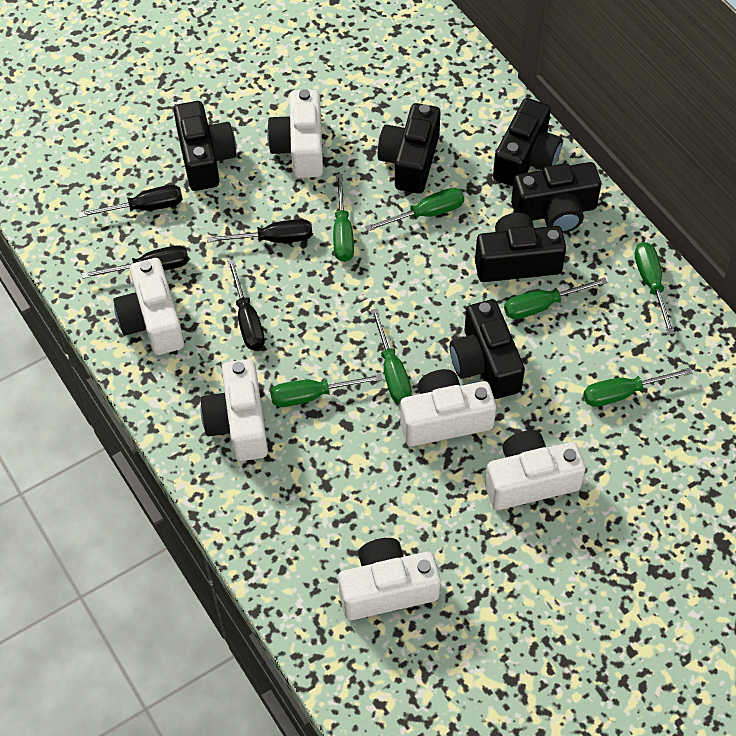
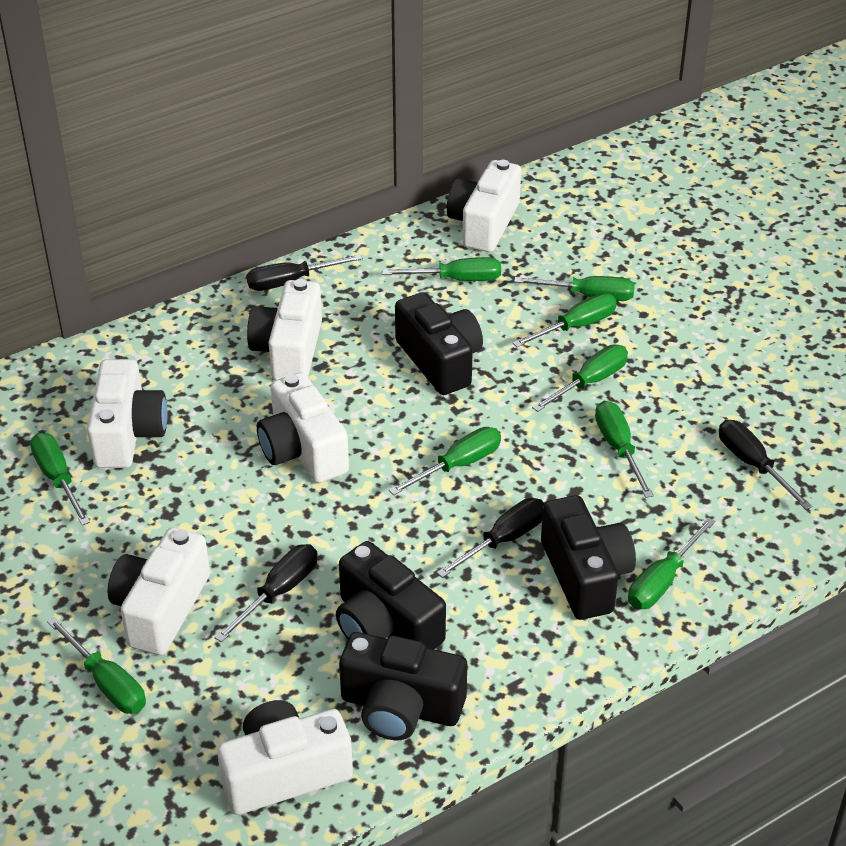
black camera: 6 -> 4
green screwdriver: 7 -> 9

